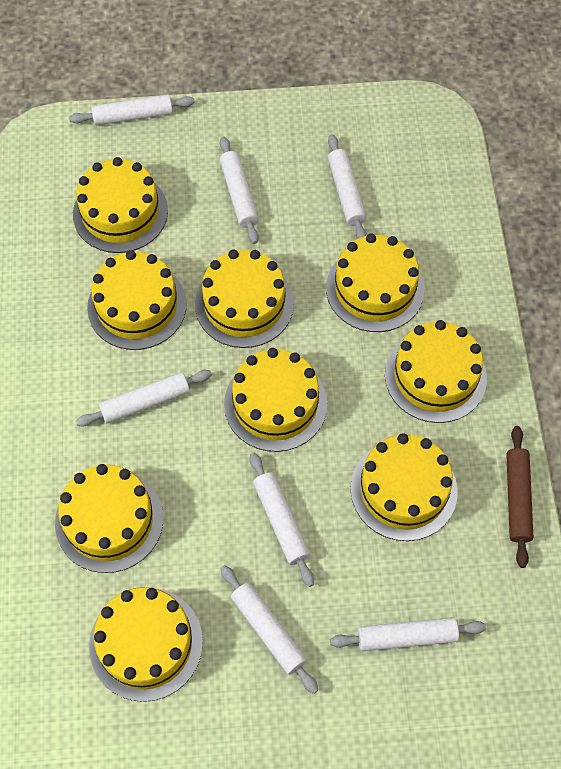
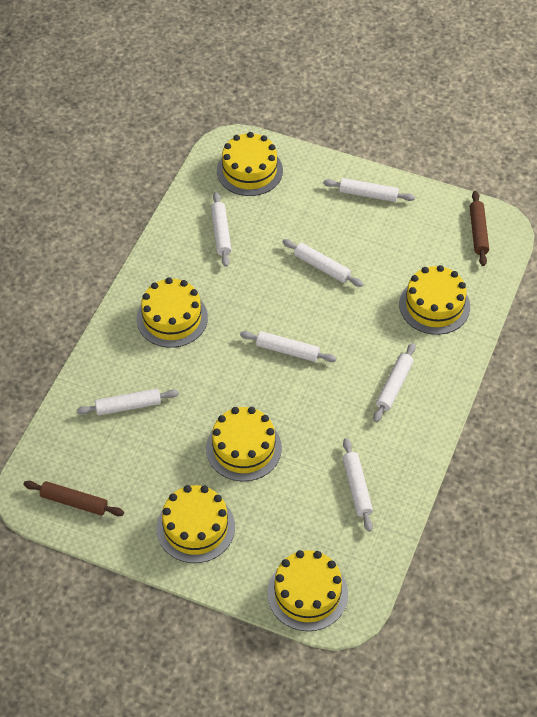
brown rolling pin: 1 -> 2
yellow cake: 9 -> 6

